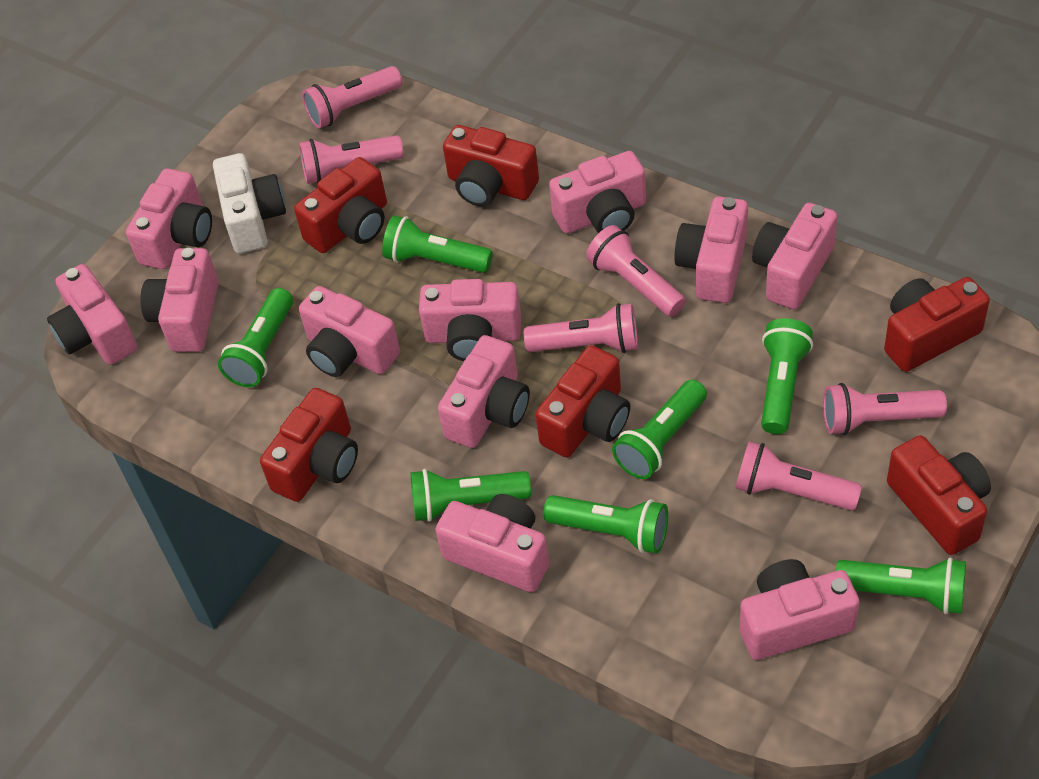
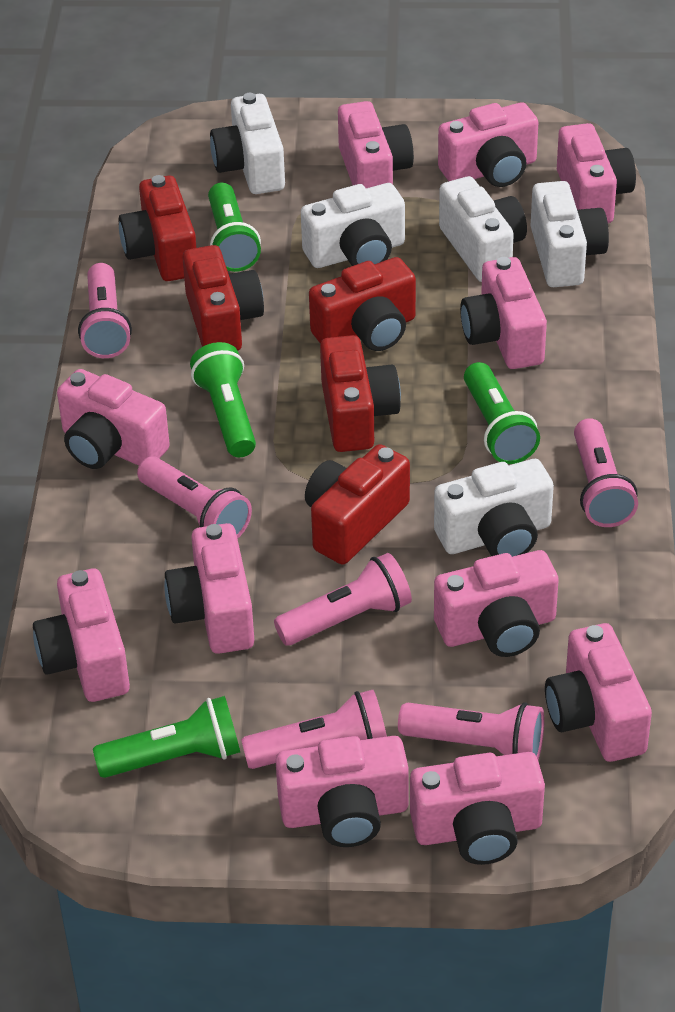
green flashlight: 7 -> 4
red camera: 6 -> 5
white camera: 1 -> 5

